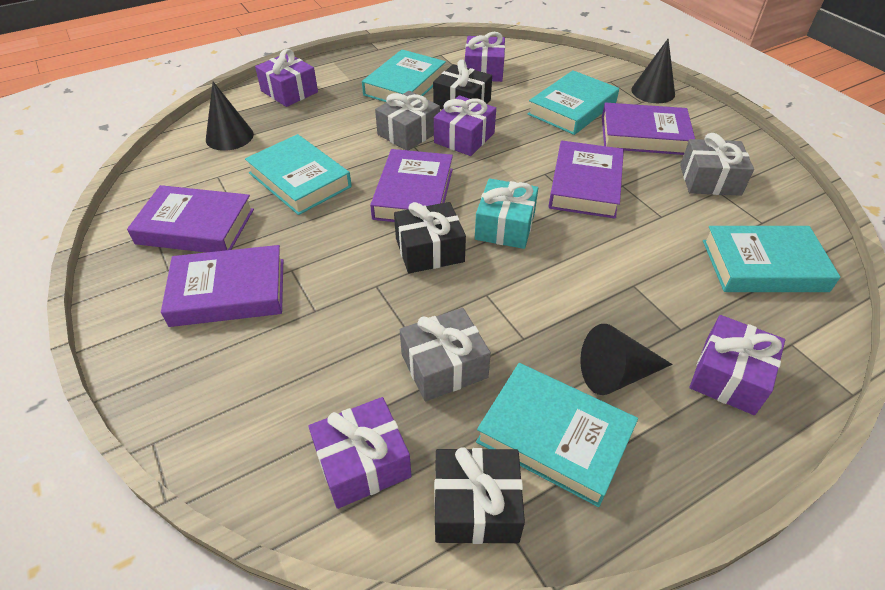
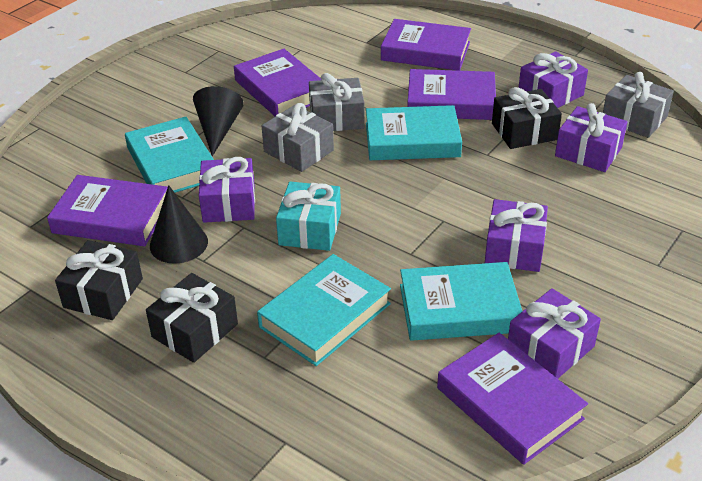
black cone: 3 -> 2
turquoise book: 5 -> 4

